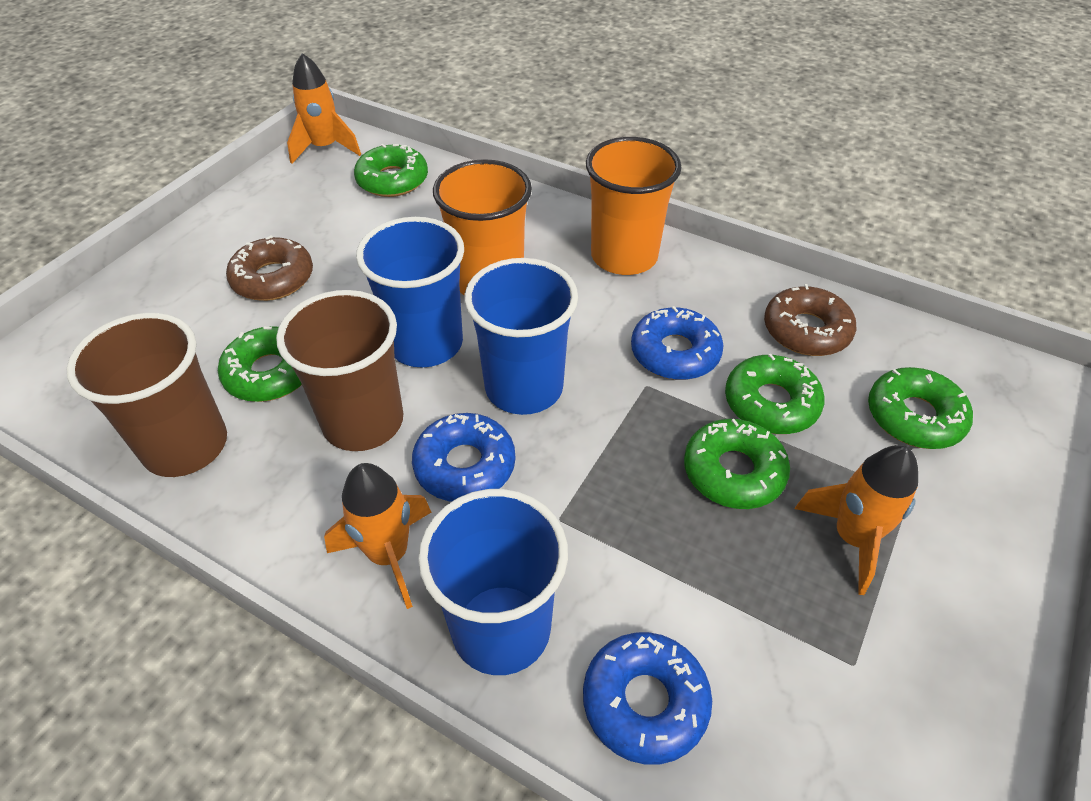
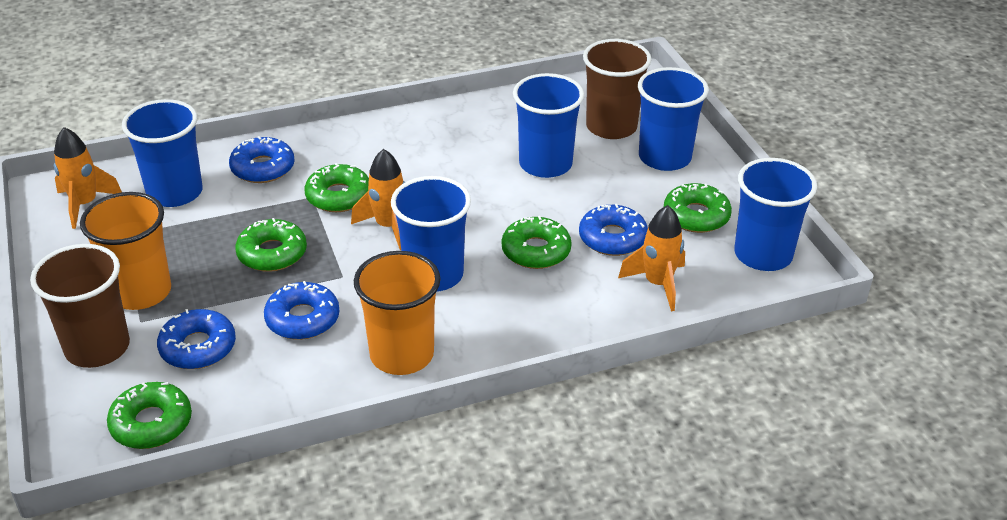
blue cup: 3 -> 5
blue donut: 3 -> 4
brown donut: 2 -> 0

